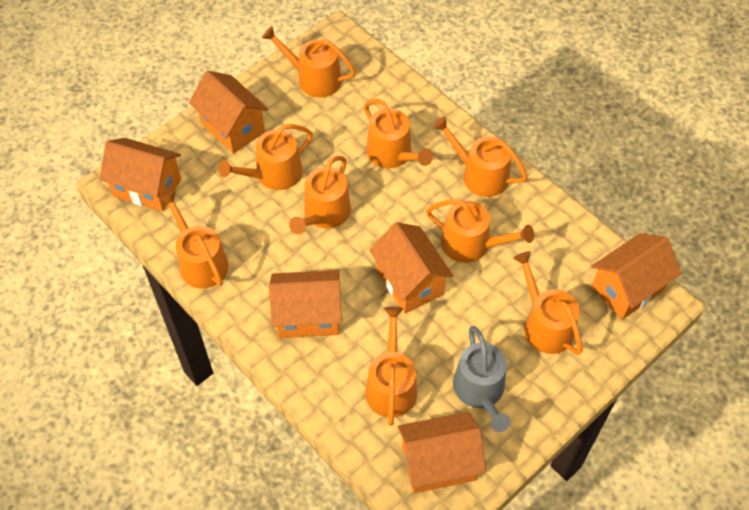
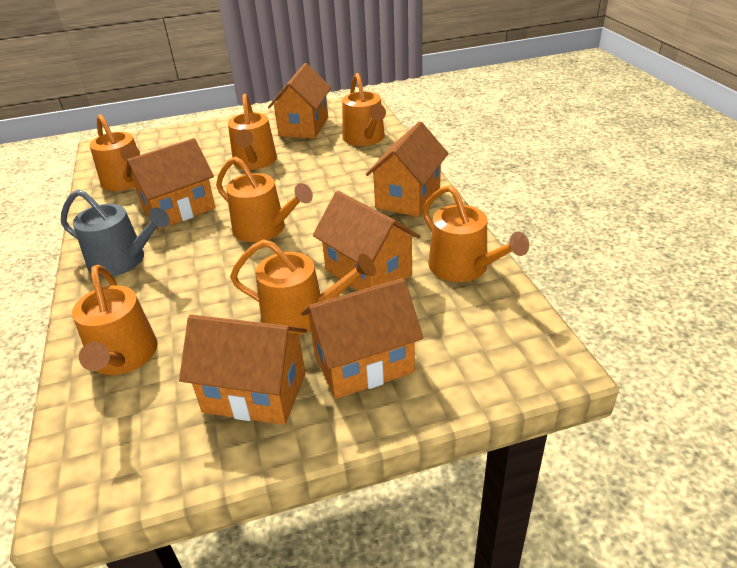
orange watering can: 9 -> 7

